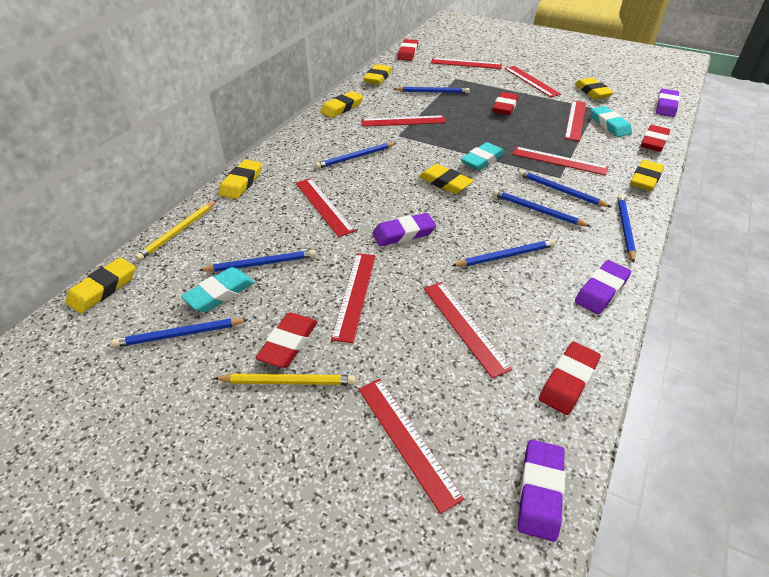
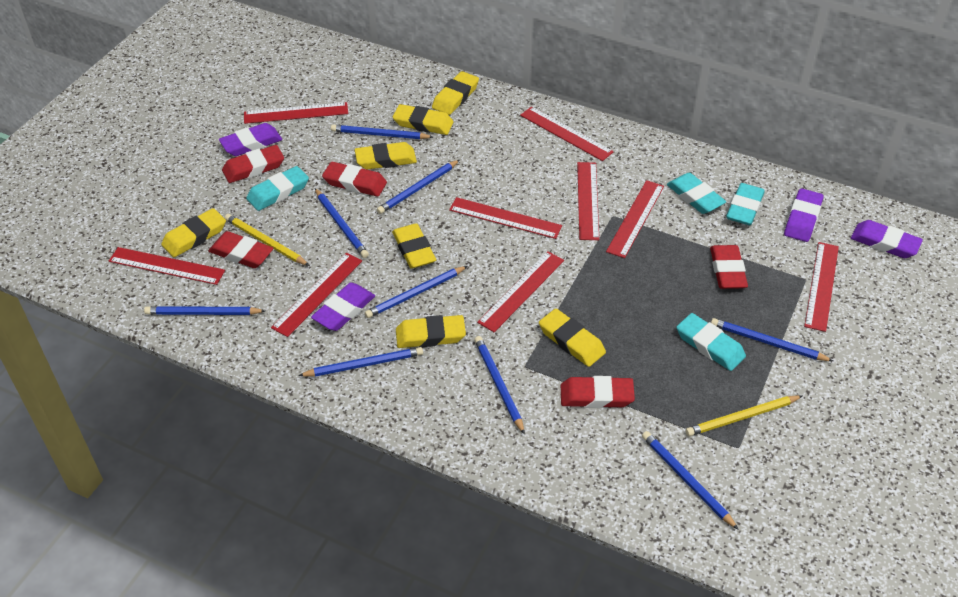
blue pencil: 8 -> 9
turquoise eraser: 3 -> 4

